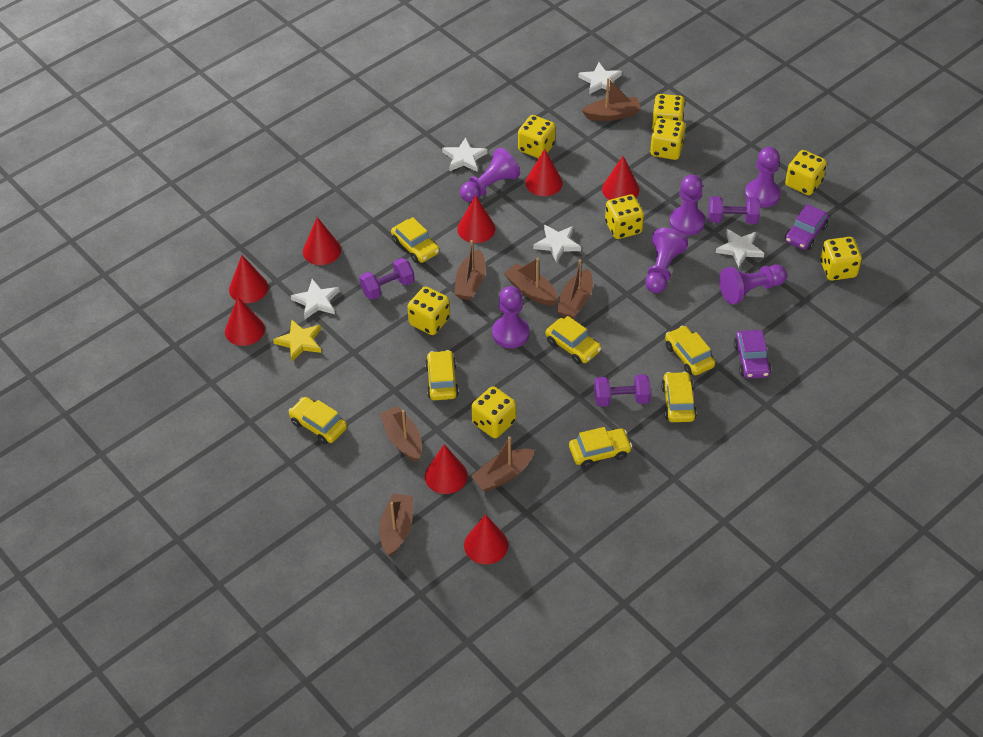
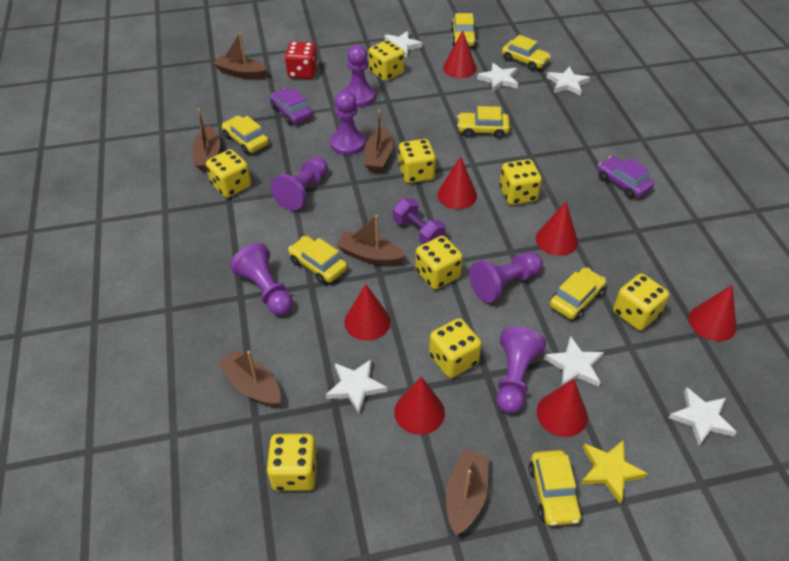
brown boat: 7 -> 6
purple dumbbell: 3 -> 1
red cone: 8 -> 7
red dice: 0 -> 1
white star: 5 -> 6

